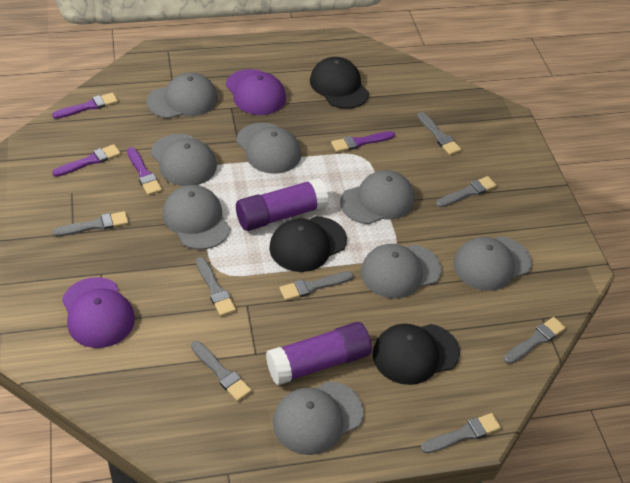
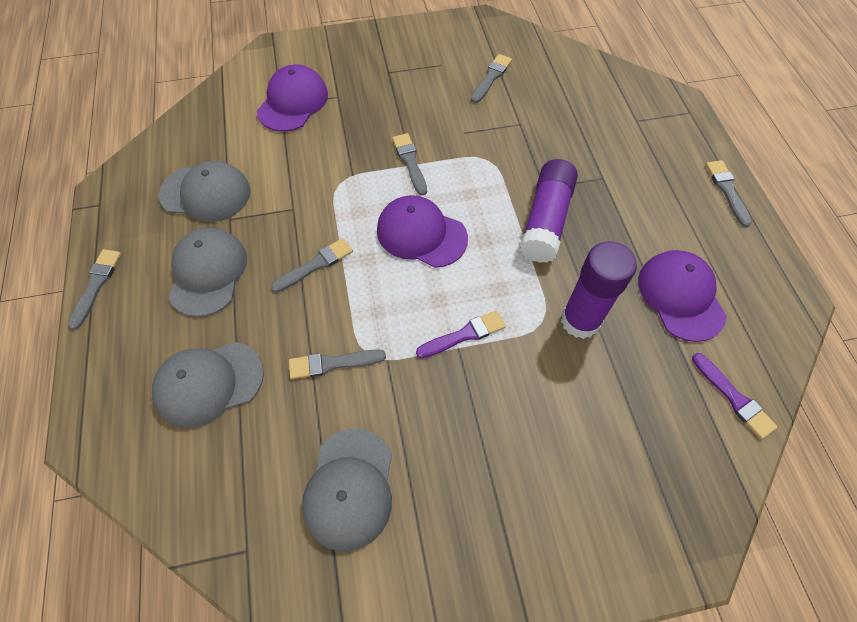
black cap: 3 -> 0
grey brush: 8 -> 6
grey cap: 8 -> 4
purple brush: 4 -> 2
purple cap: 2 -> 3

